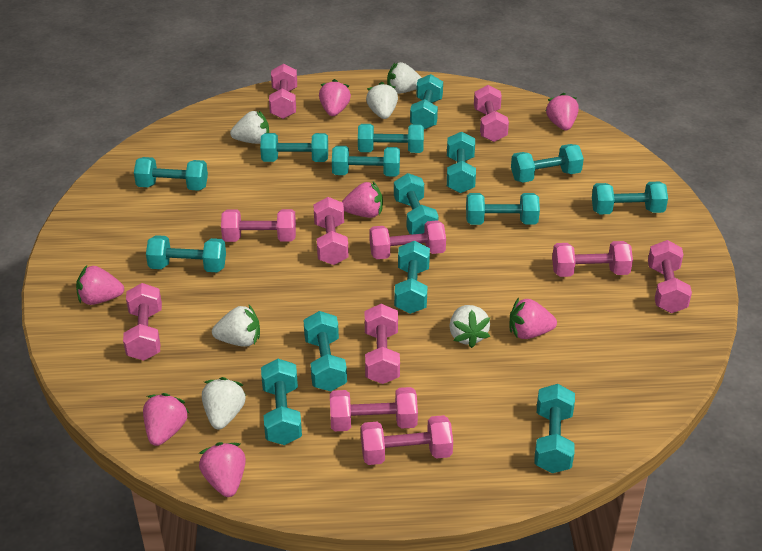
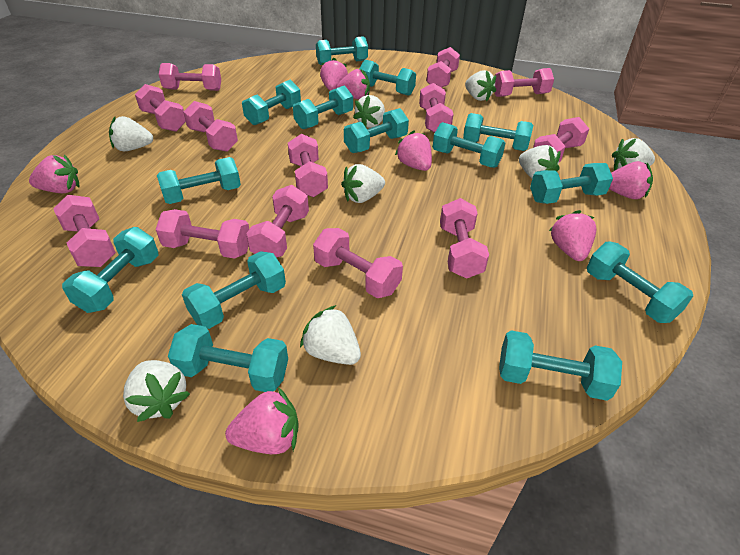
pink dumbbell: 11 -> 13
turquoise dumbbell: 15 -> 14
white strawberry: 6 -> 8

